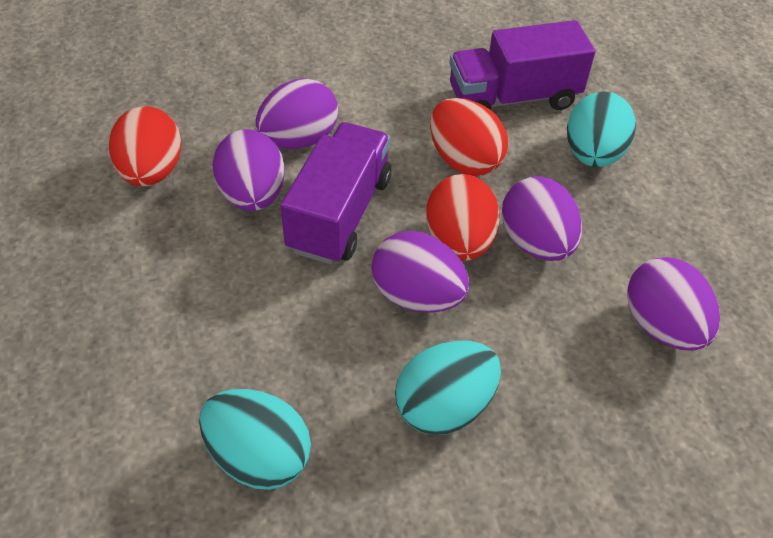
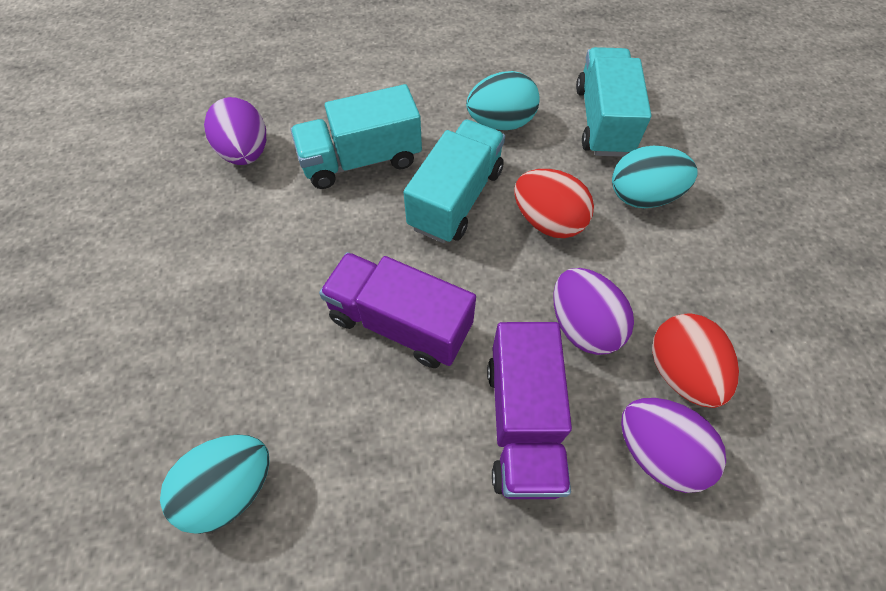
purple egg: 5 -> 3
red egg: 3 -> 2
turquoise truck: 0 -> 3

